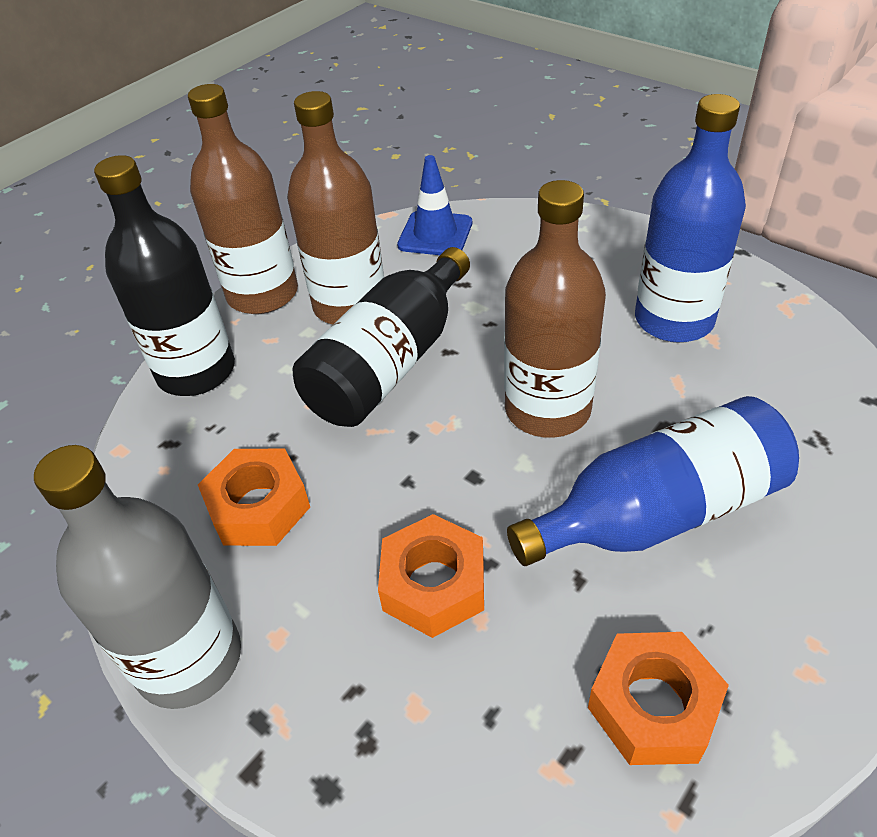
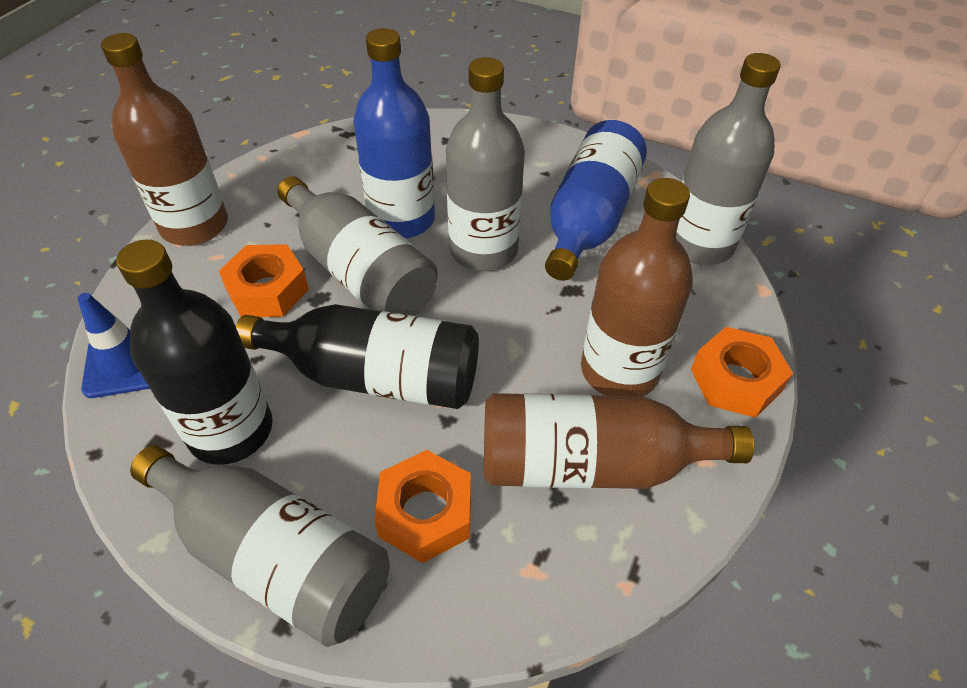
grey bottle: 1 -> 4

